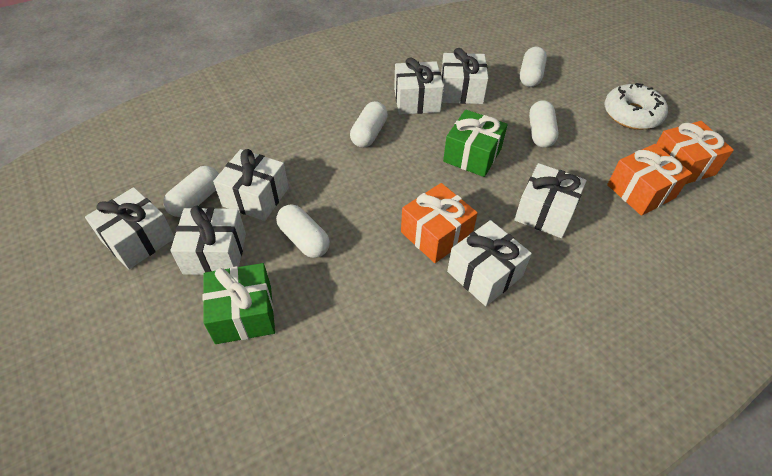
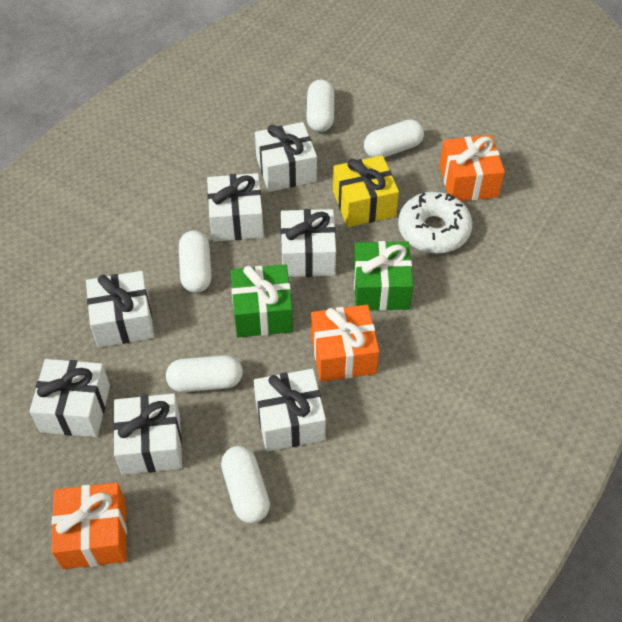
yellow gift: 0 -> 1

